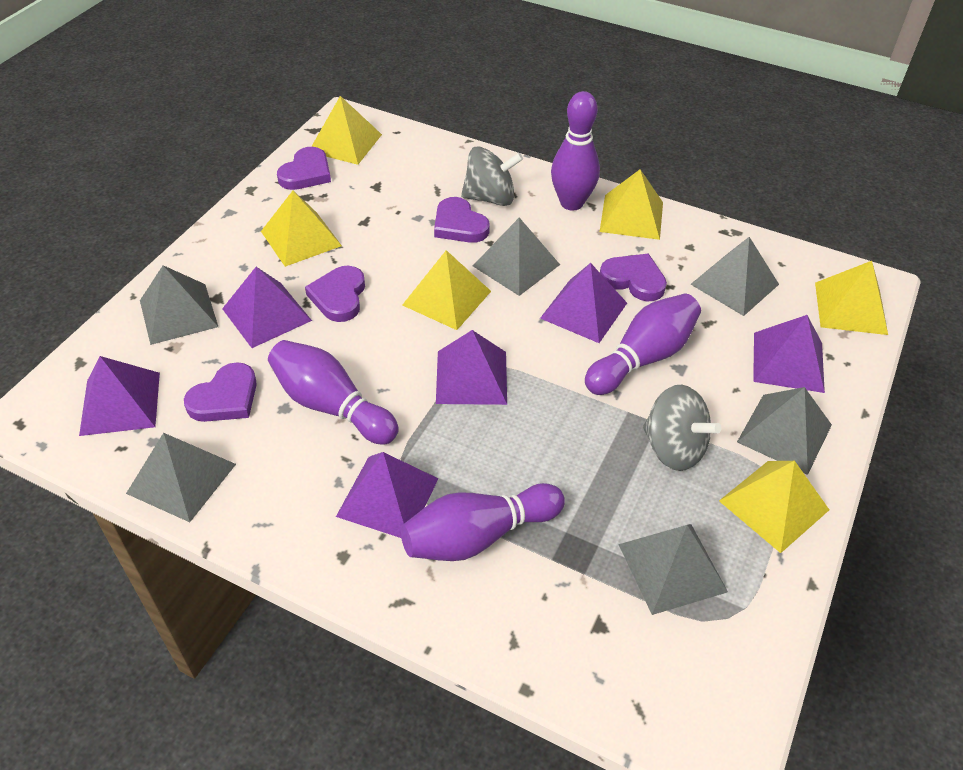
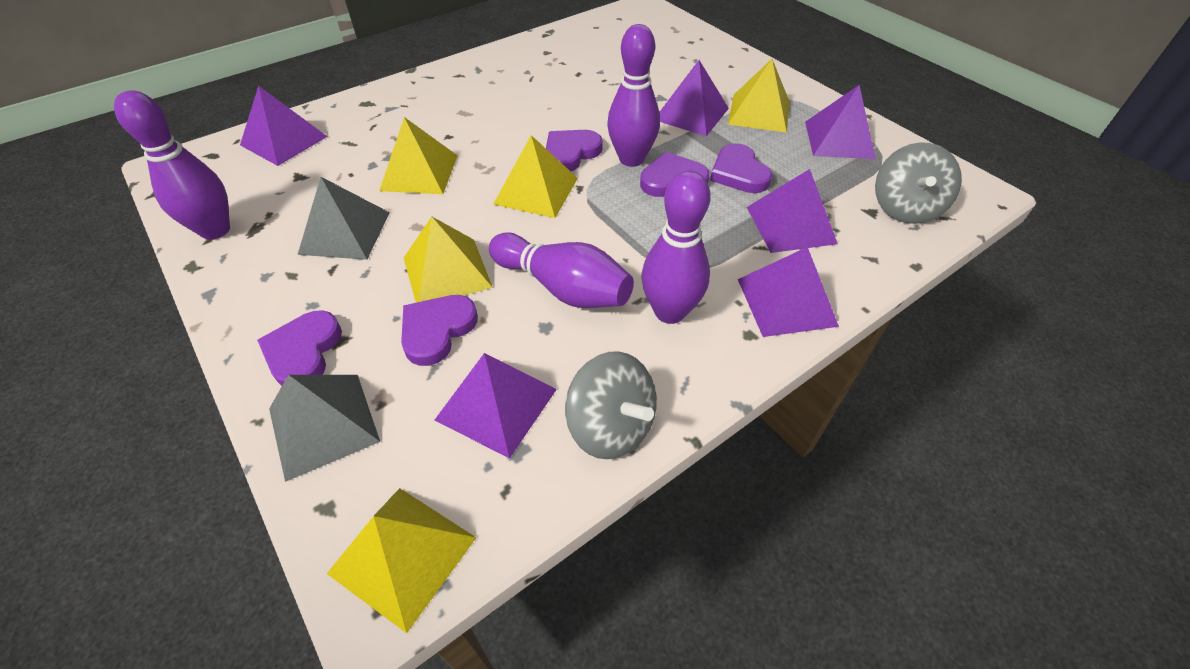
grey pyramid: 6 -> 2
yellow pyramid: 6 -> 5

